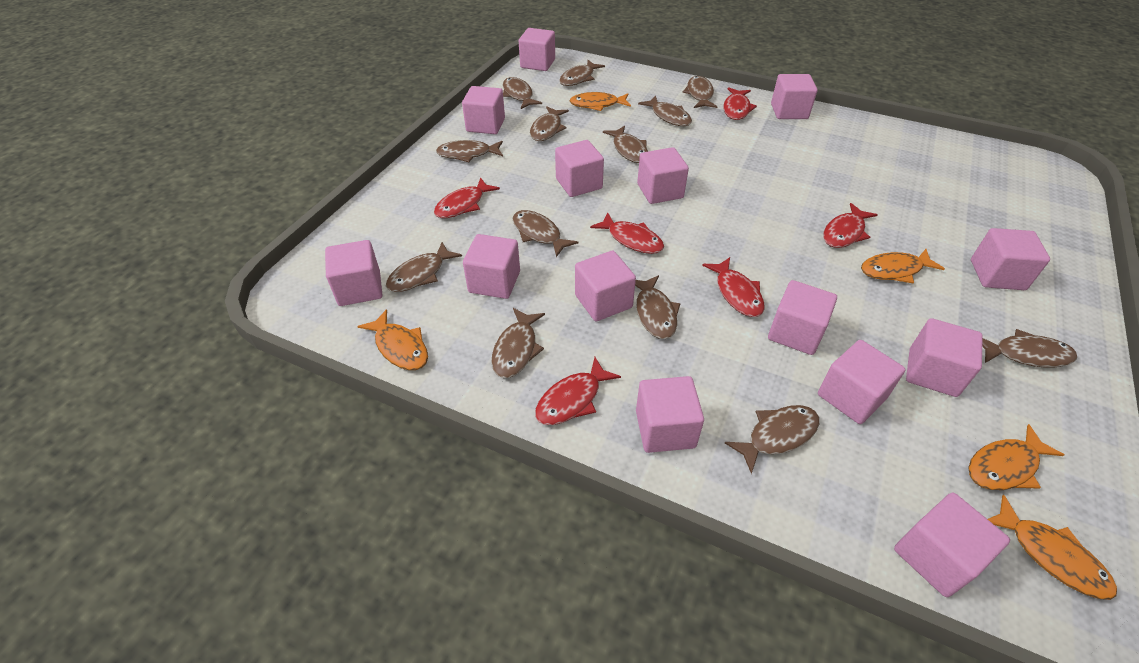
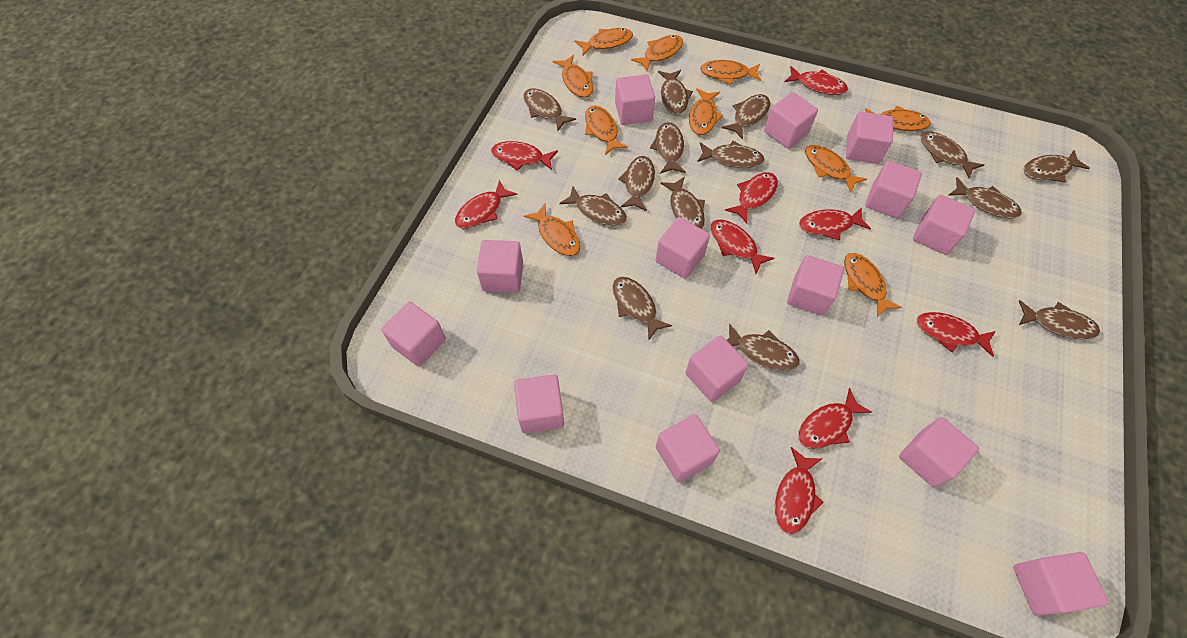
brown fish: 13 -> 14
orange fish: 5 -> 10
red fish: 6 -> 9

